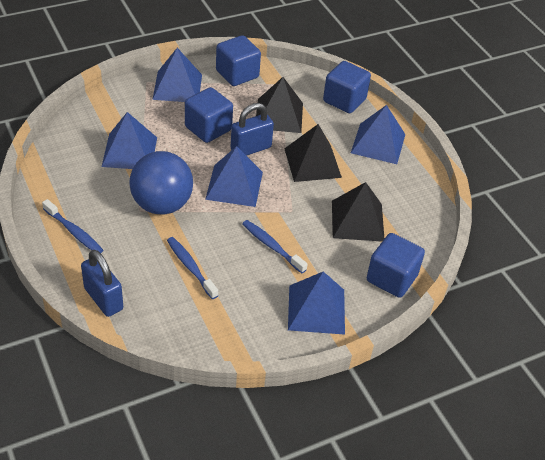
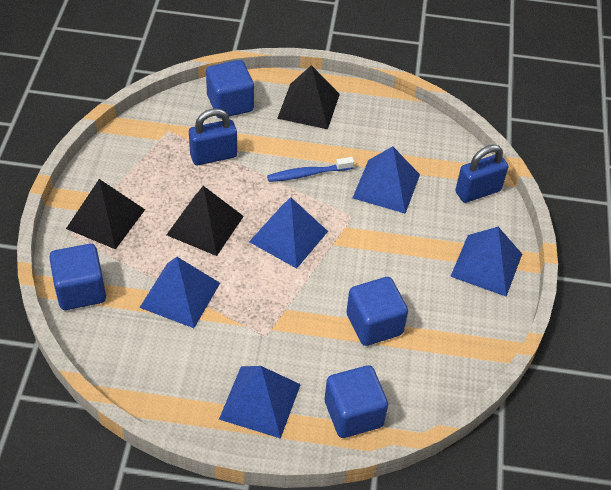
blue ball: 1 -> 0
blue toothbrush: 3 -> 1

